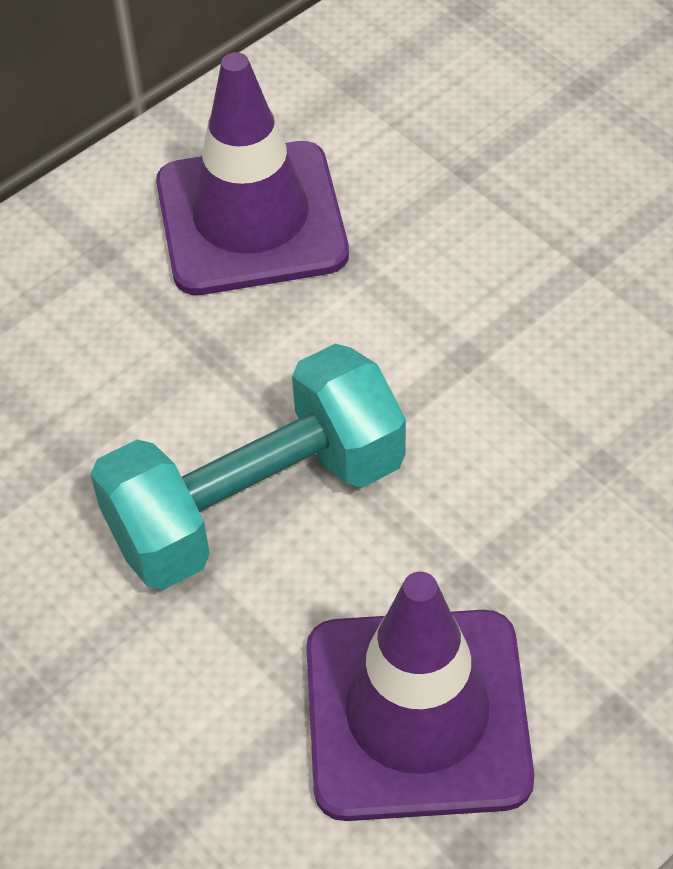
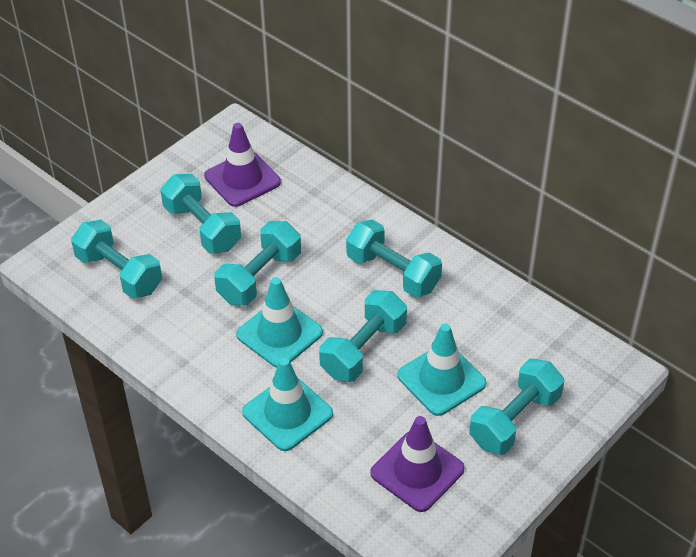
turquoise dumbbell: 1 -> 6
turquoise traffic cone: 0 -> 3

